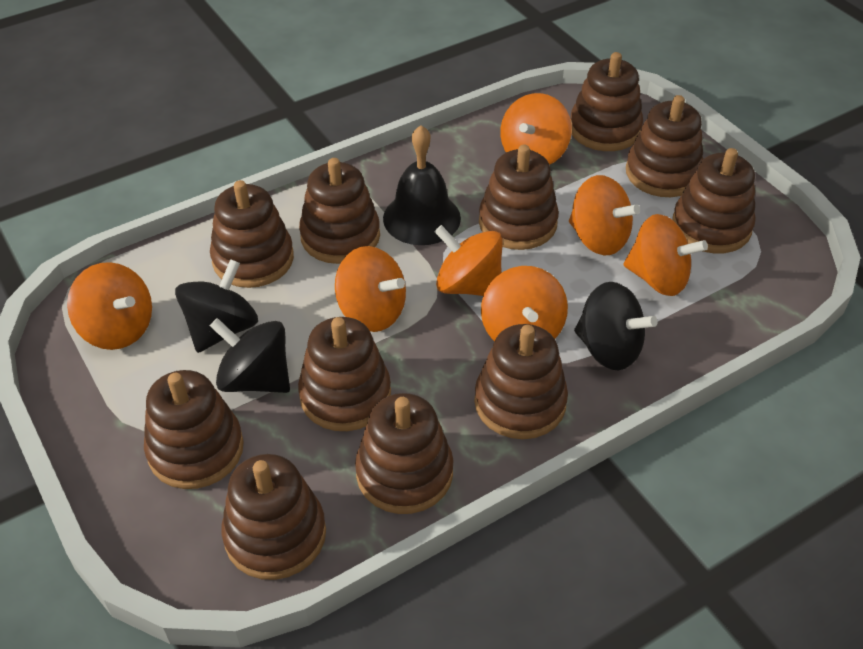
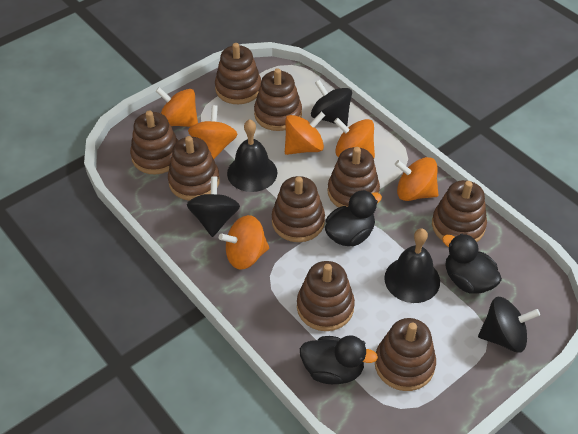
black bell: 1 -> 2
black duck: 0 -> 3
brown stacking toy: 11 -> 9
orange spinning top: 7 -> 6

